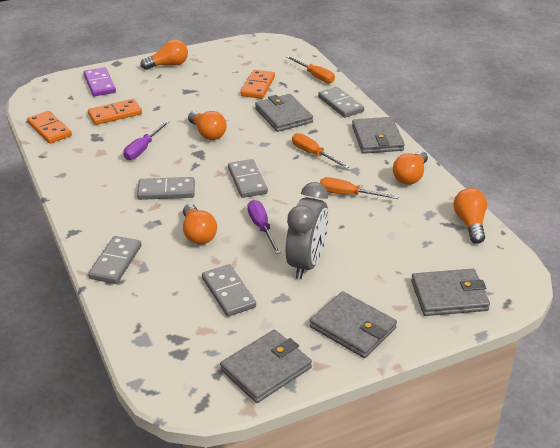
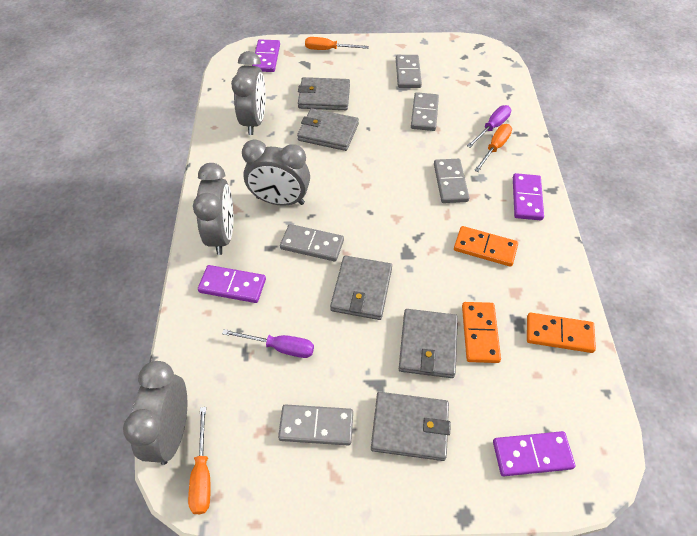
grey clock: 1 -> 4
orange light bulb: 5 -> 0
purple domino: 1 -> 4

